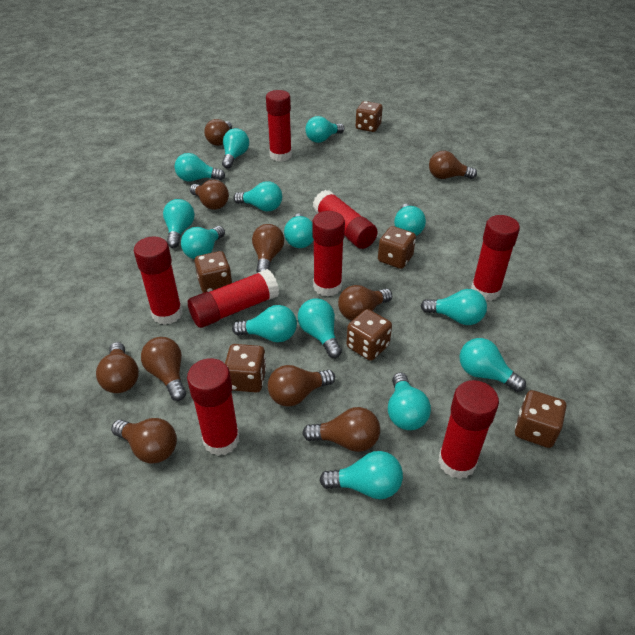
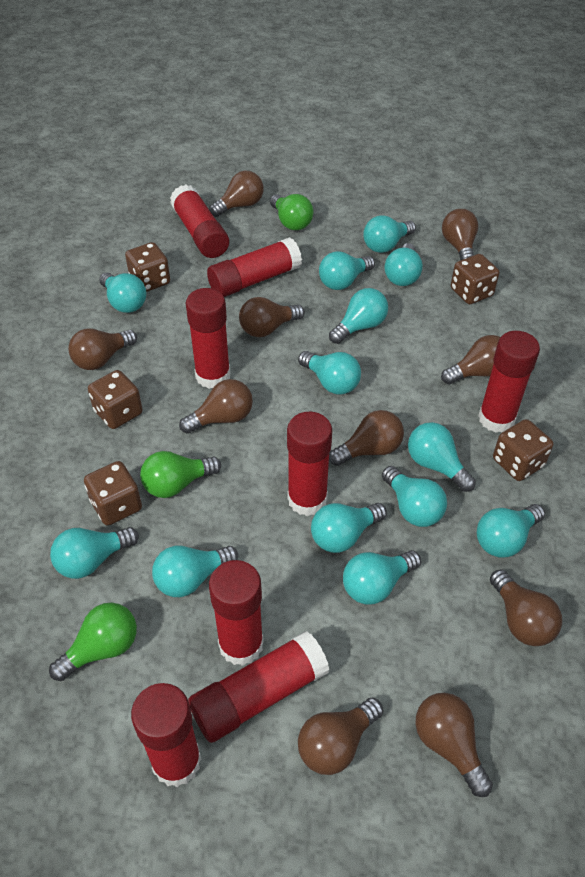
brown dice: 6 -> 5
green light bulb: 0 -> 3
turquoise light bulb: 14 -> 13

